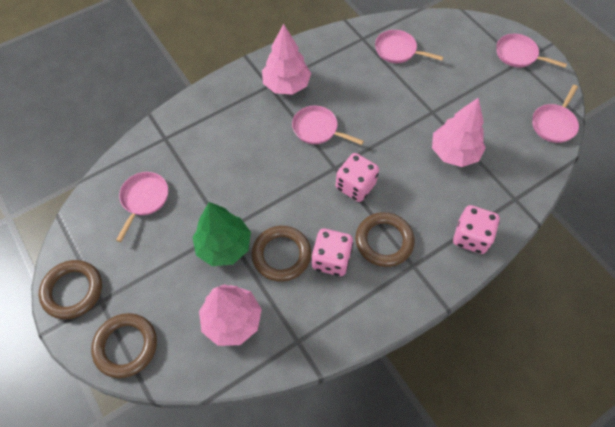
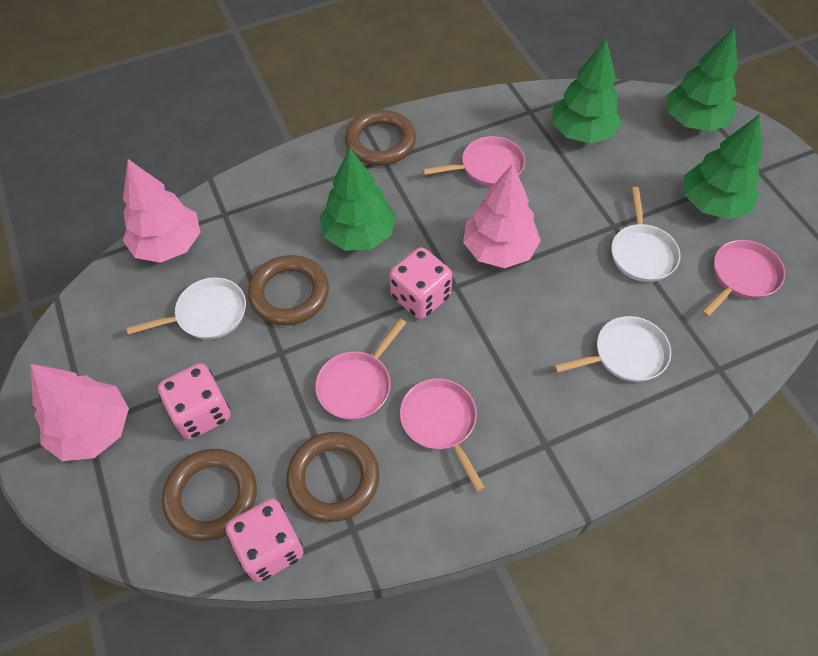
green tree: 1 -> 4
pink pan: 5 -> 4
white pan: 0 -> 3

